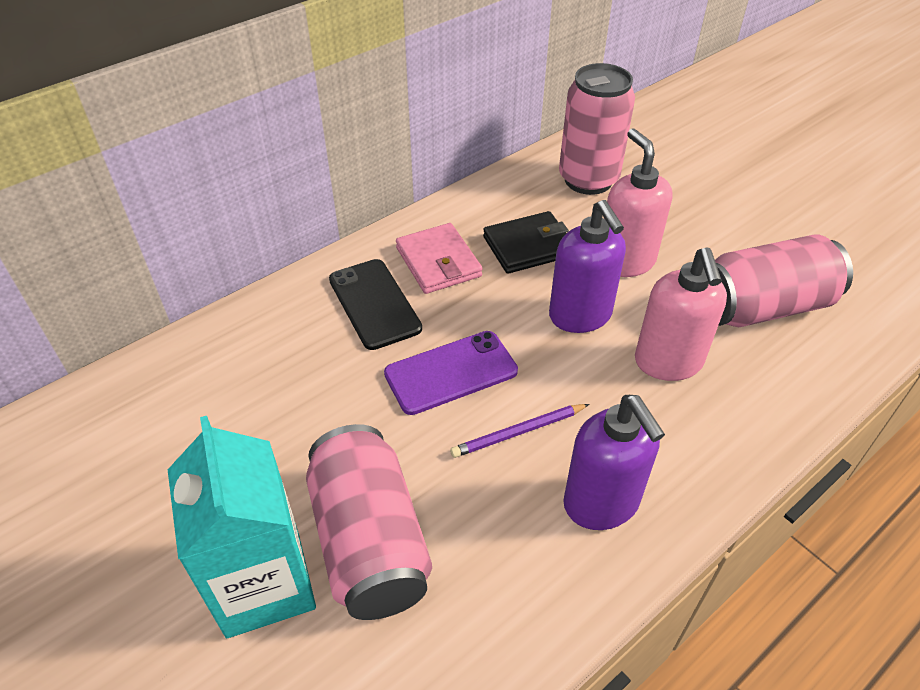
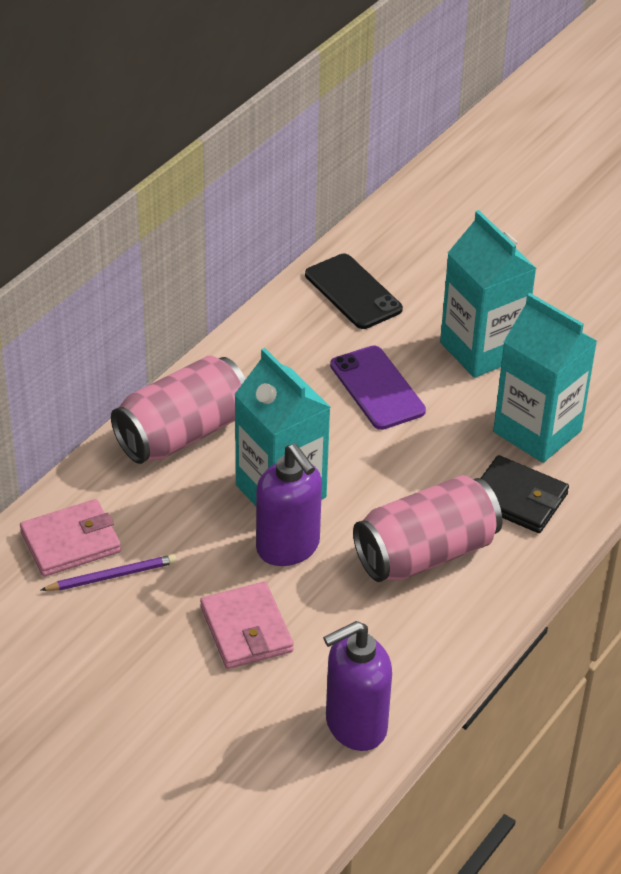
pink can: 3 -> 2
pink soap dispenser: 2 -> 0
pink wallet: 1 -> 2
turquoise carton: 1 -> 3

